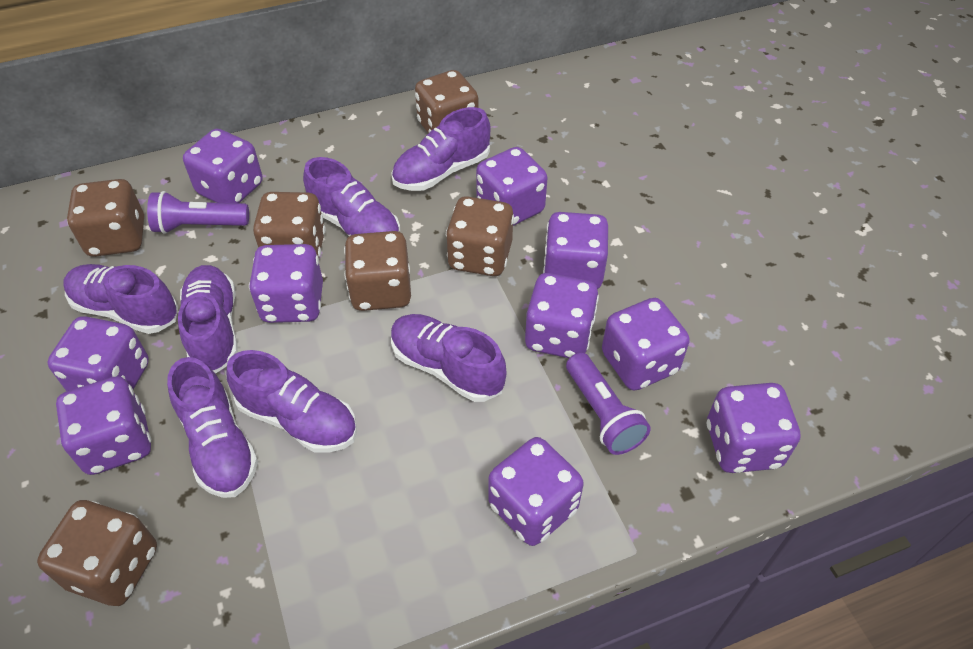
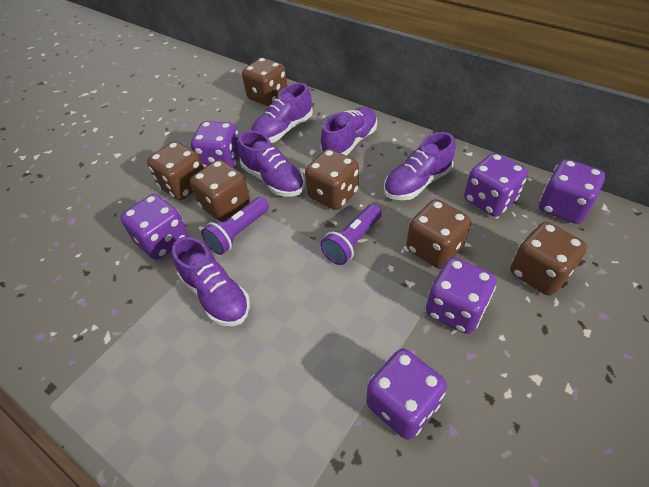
purple dice: 10 -> 6
purple shoe: 7 -> 5

